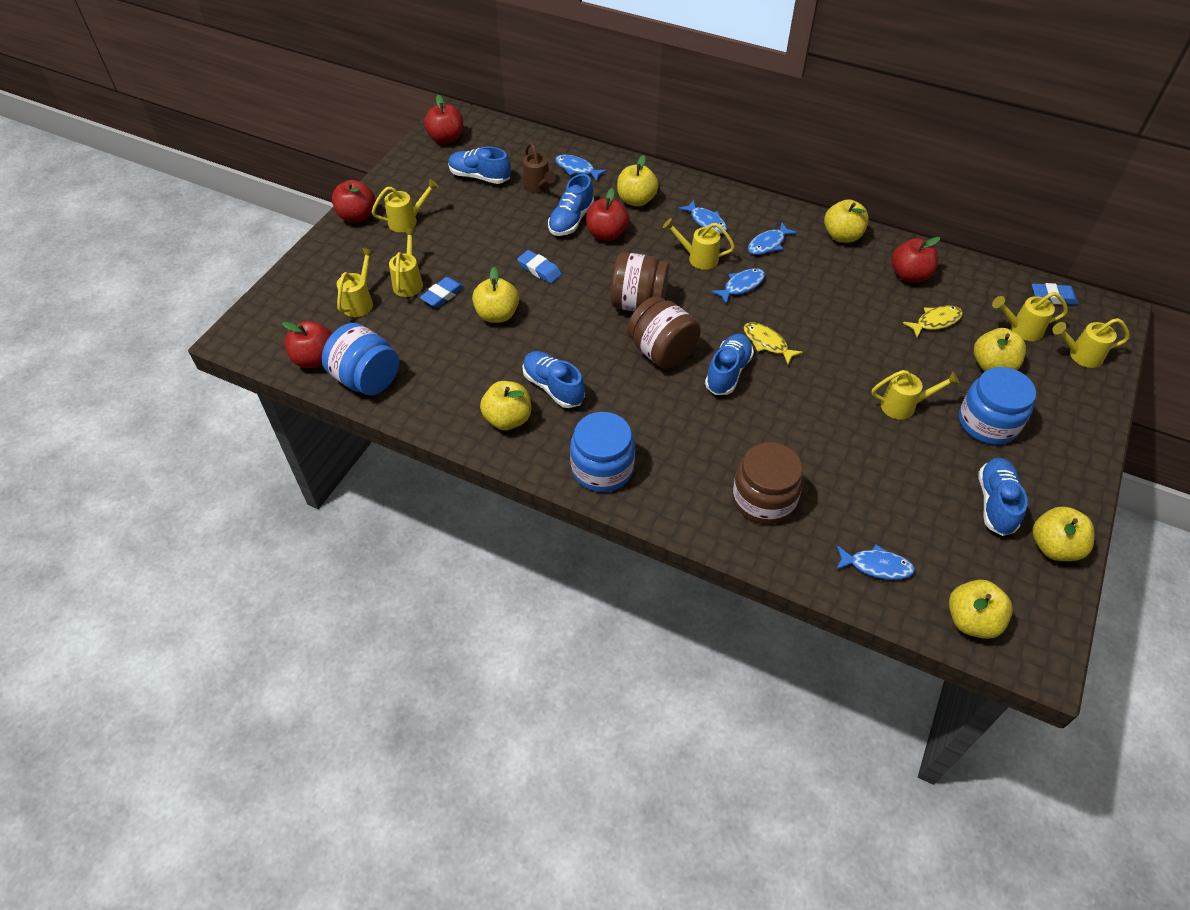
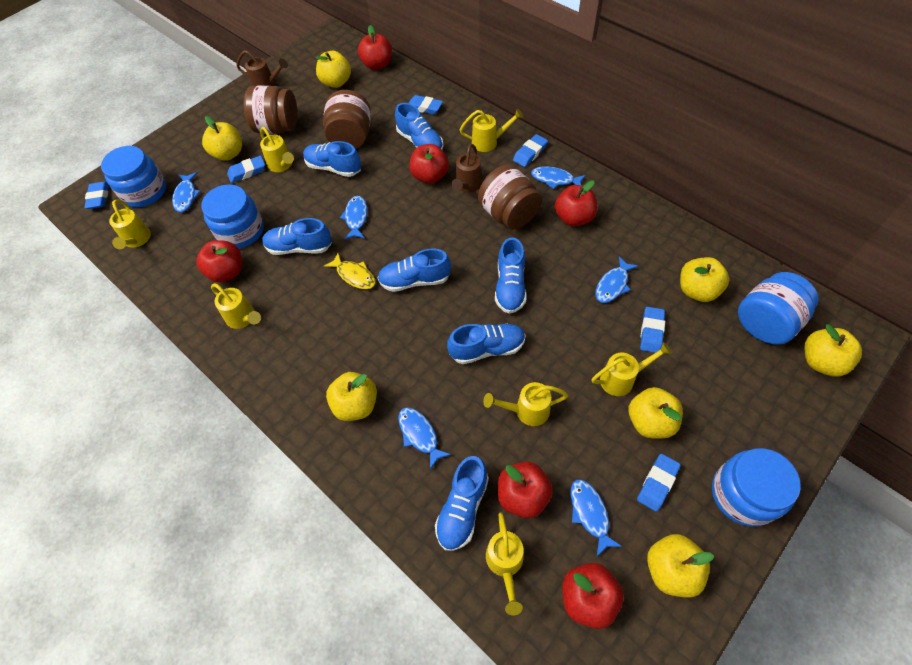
blue eraser: 3 -> 6
blue fish: 5 -> 6
blue jar: 3 -> 4
blue shoe: 5 -> 7
brown watering can: 1 -> 2
red apple: 5 -> 6
yellow fish: 2 -> 1

